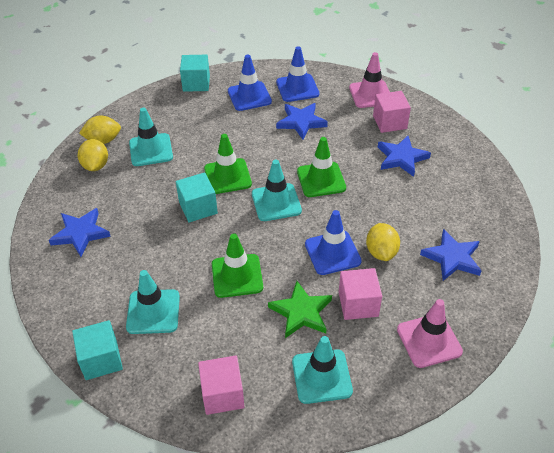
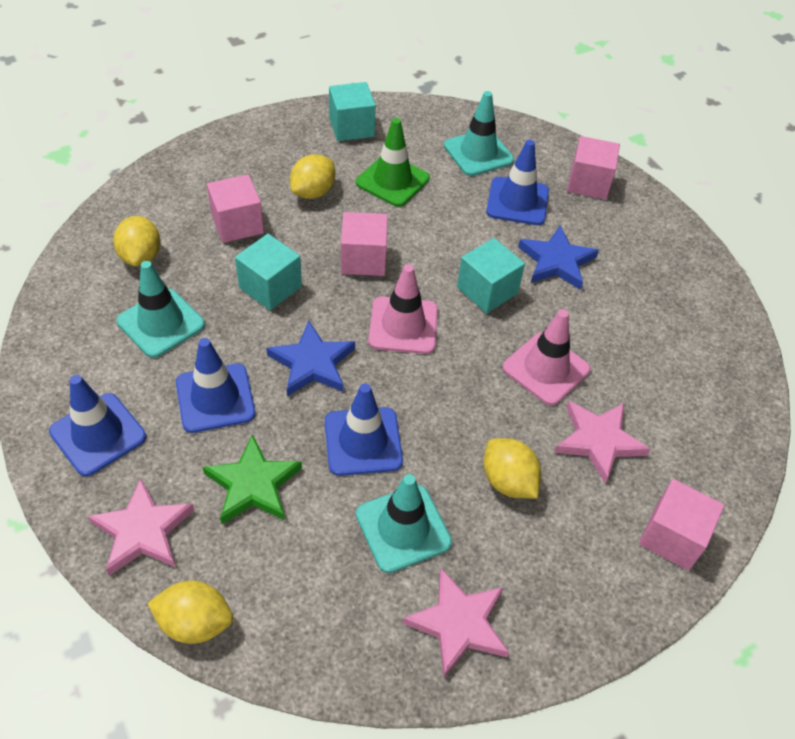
blue star: 4 -> 2
blue traffic cone: 3 -> 4
green traffic cone: 3 -> 1
pink cube: 3 -> 4
pink star: 0 -> 3
turquoise traffic cone: 4 -> 3
yellow lemon: 3 -> 4

